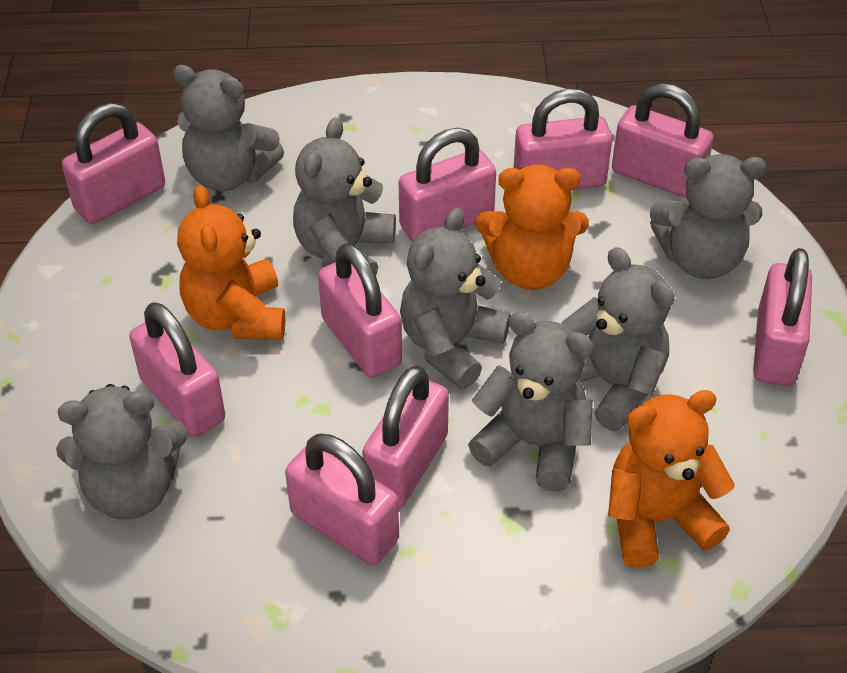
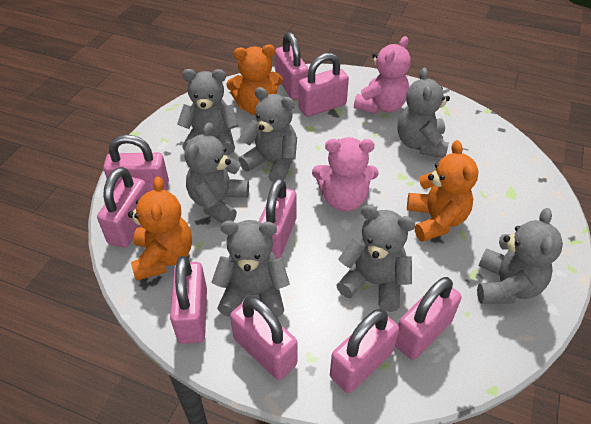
pink teddy bear: 0 -> 2

